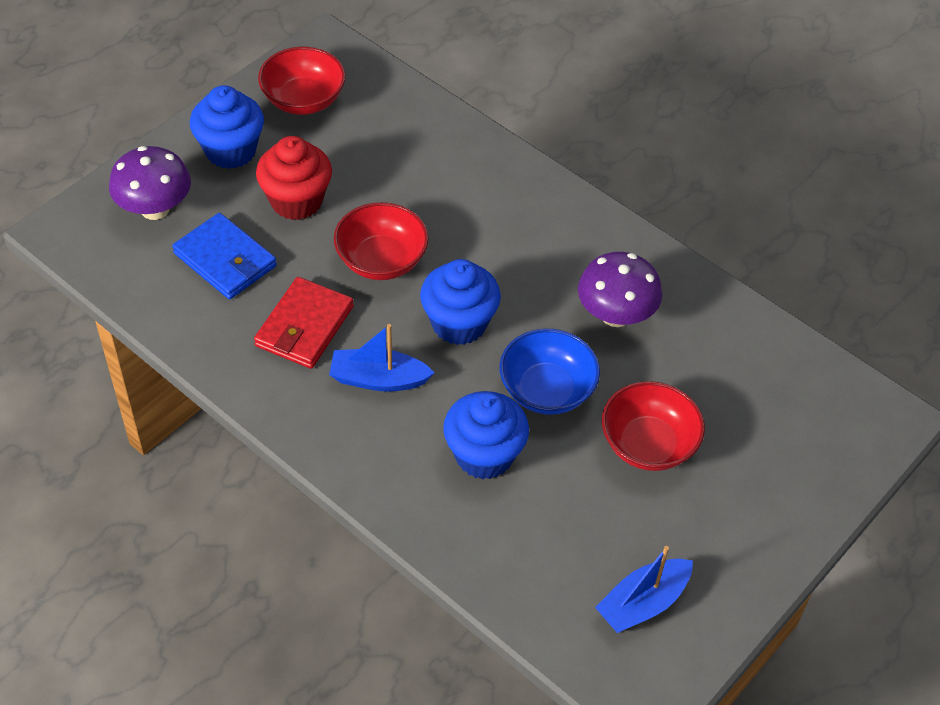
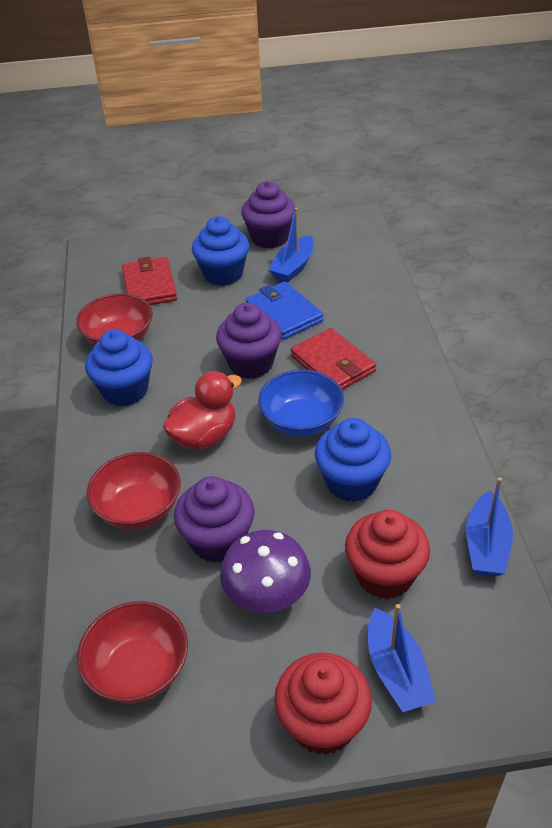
blue boat: 2 -> 3
purple cupcake: 0 -> 3
purple mushroom: 2 -> 1
red cupcake: 1 -> 2
red duck: 0 -> 1
red wallet: 1 -> 2

